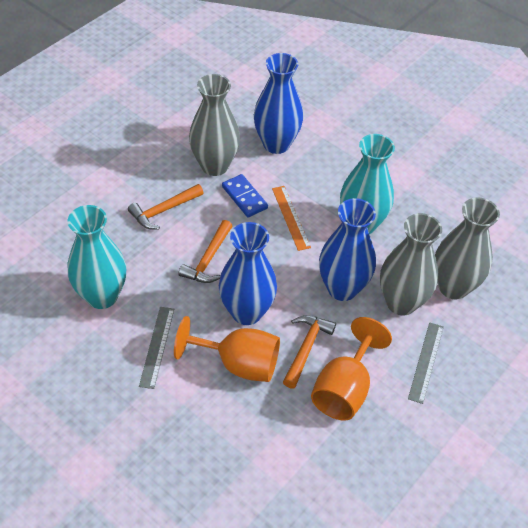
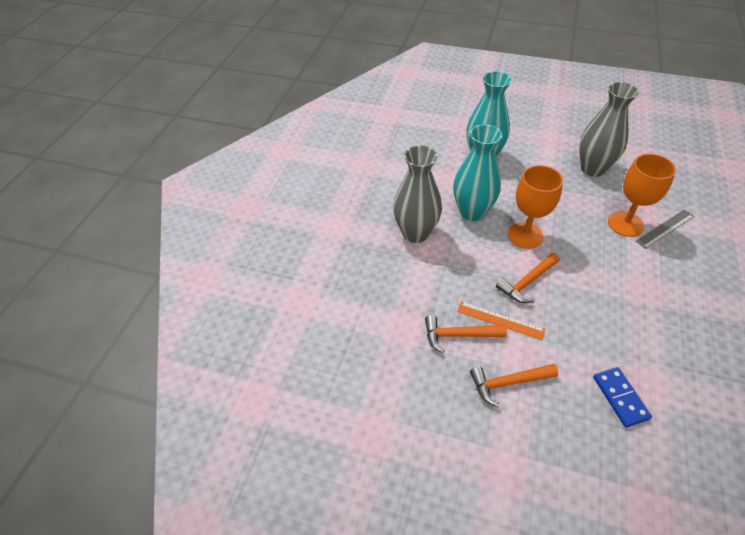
blue vase: 3 -> 0
grey ruler: 2 -> 1
grey vase: 3 -> 2

